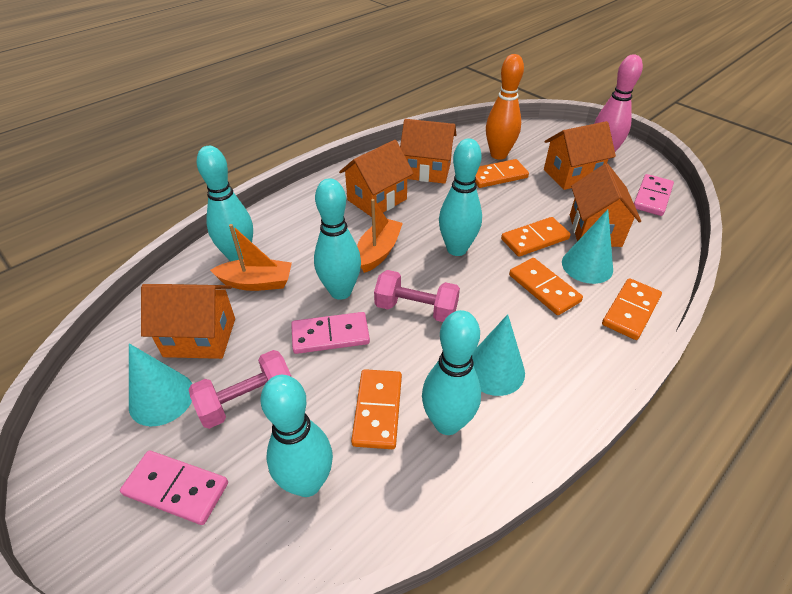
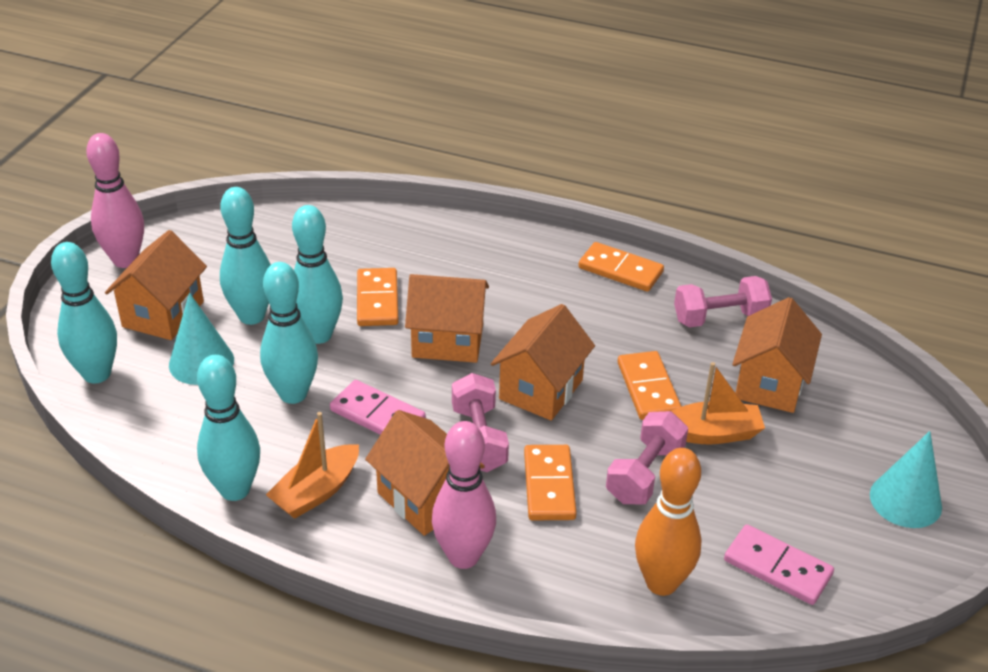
orange domino: 5 -> 4
pink bowling pin: 1 -> 2
pink domino: 3 -> 2
pink dumbbell: 2 -> 3
turquoise cone: 3 -> 2

